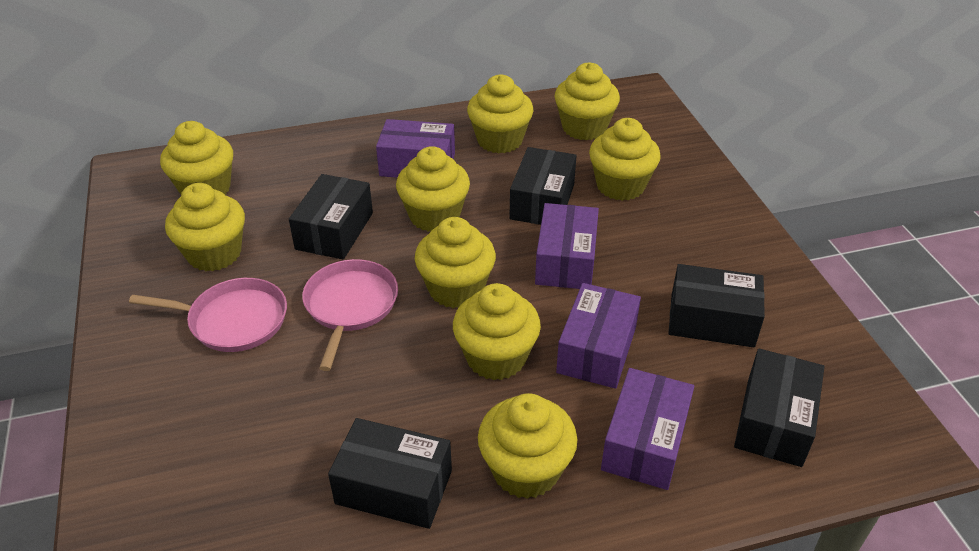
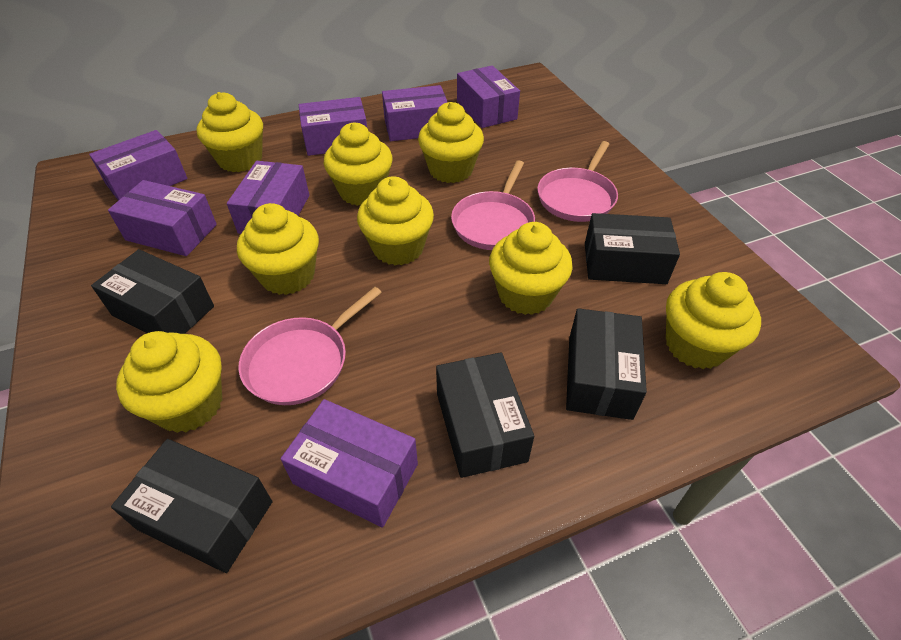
pink pan: 2 -> 3
purple box: 4 -> 7
yellow cupcake: 9 -> 8

